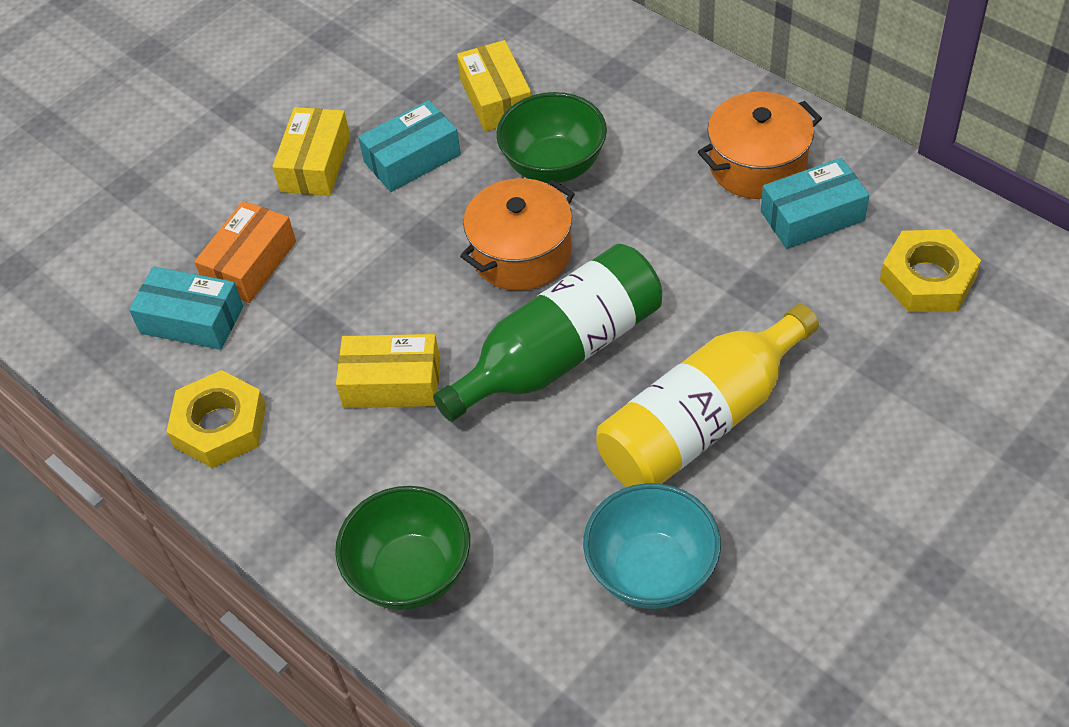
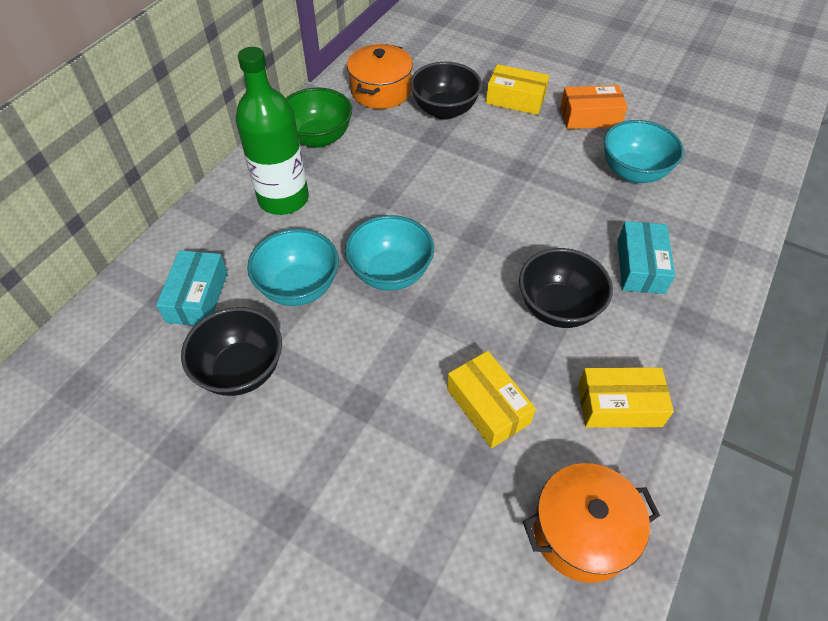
black bowl: 0 -> 3
green bowl: 2 -> 1
turquoise bowl: 1 -> 3
turquoise box: 3 -> 2
yellow bottle: 1 -> 0
yellow nut: 2 -> 0

